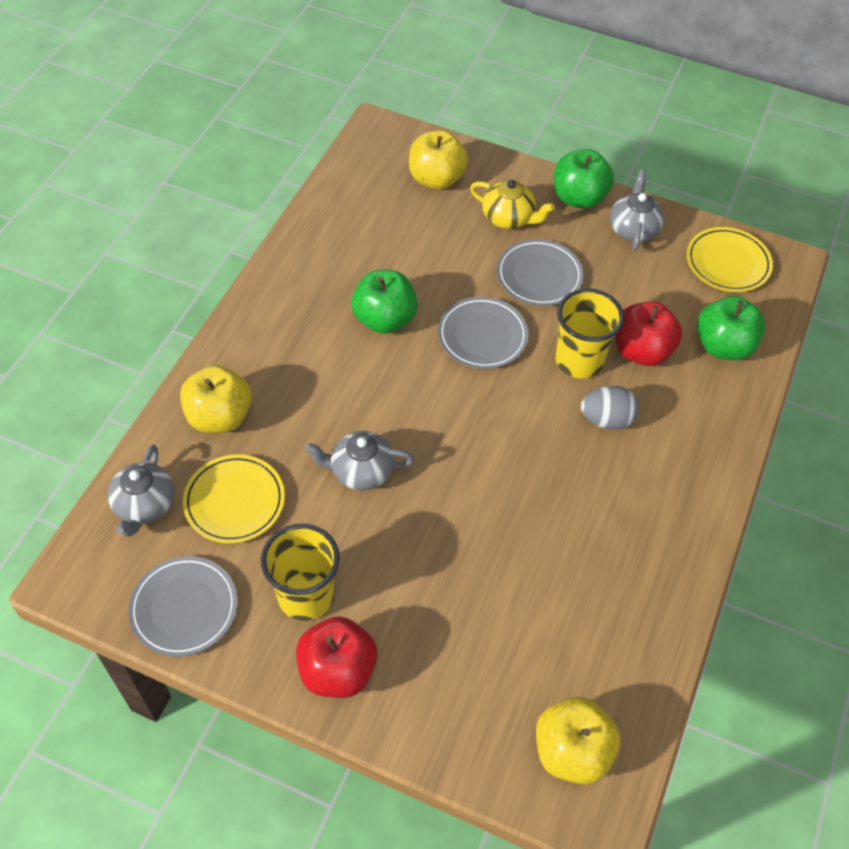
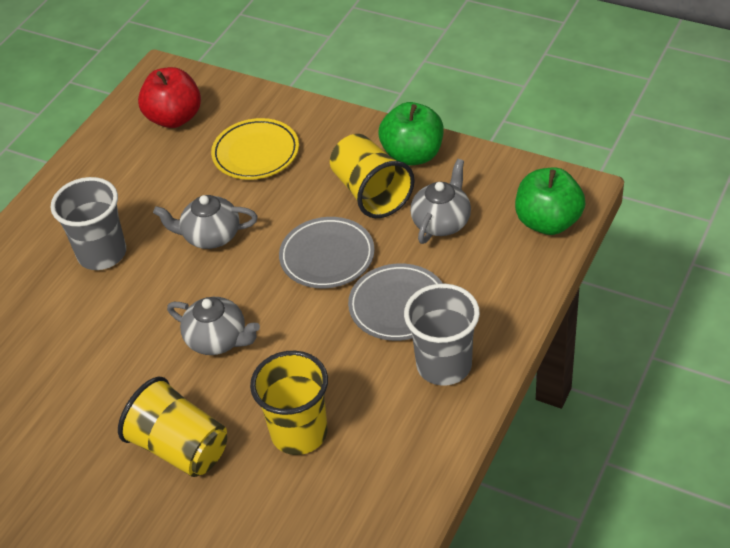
green apple: 3 -> 2
grey cup: 0 -> 2
grey egg: 1 -> 0
grey plate: 3 -> 2
red apple: 2 -> 1
yellow apple: 3 -> 0
yellow cup: 2 -> 3
yellow plate: 2 -> 1
yellow teapot: 1 -> 0

